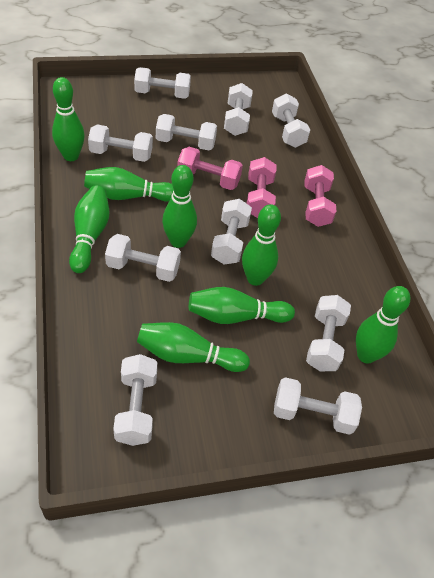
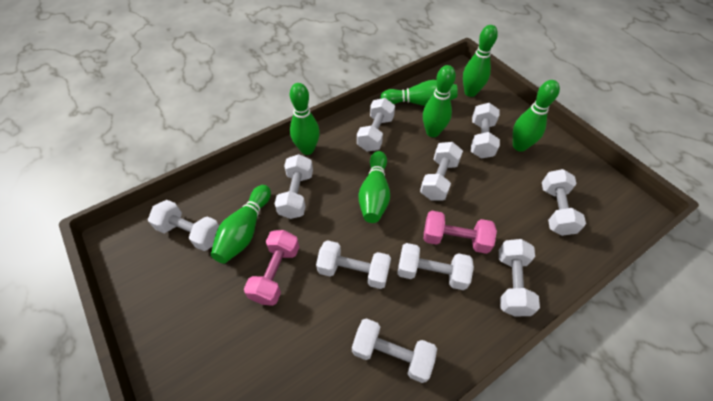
green bowling pin: 8 -> 7
pink dumbbell: 3 -> 2

